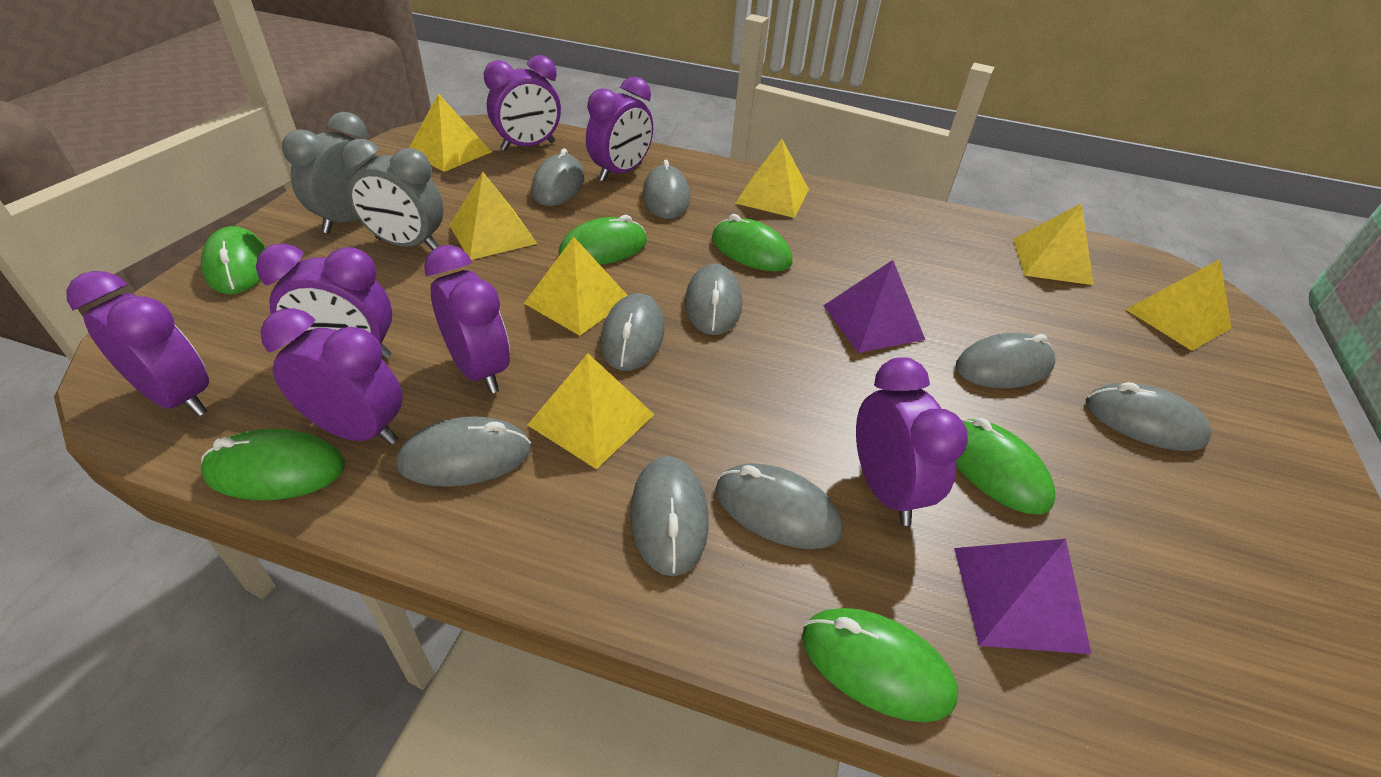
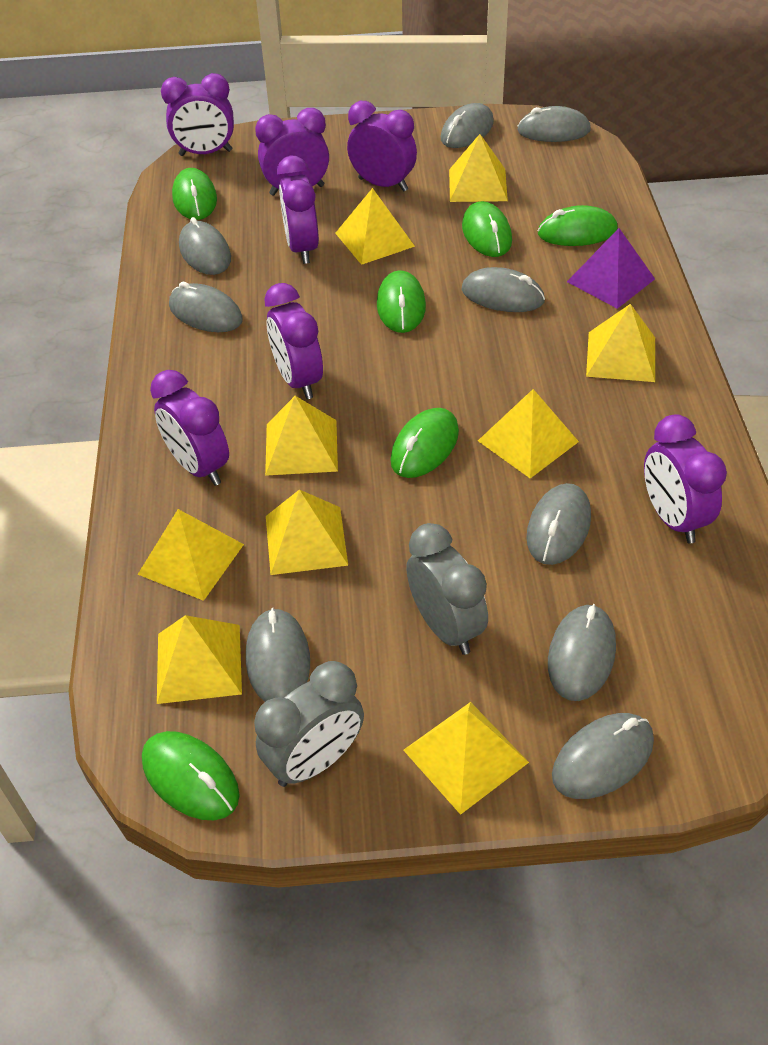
purple pyramid: 2 -> 1
yellow pyramid: 7 -> 9

